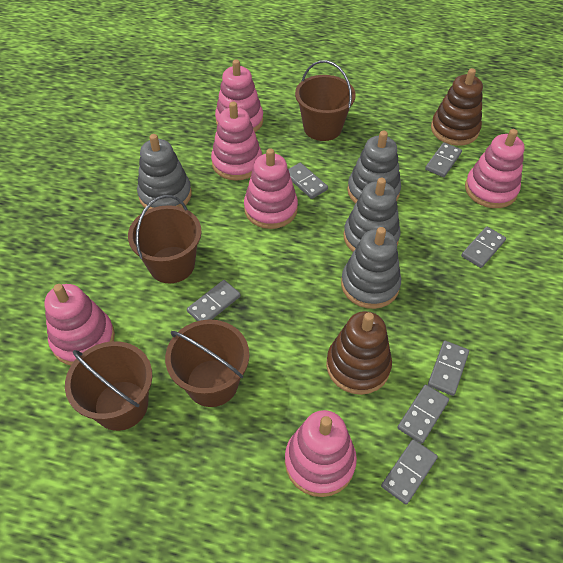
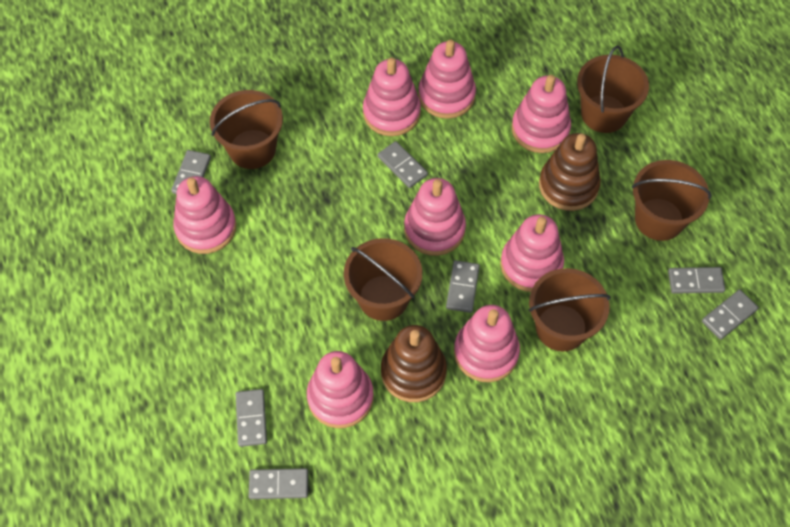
brown bucket: 4 -> 5
grey stacking toy: 4 -> 0
pink stacking toy: 6 -> 8

